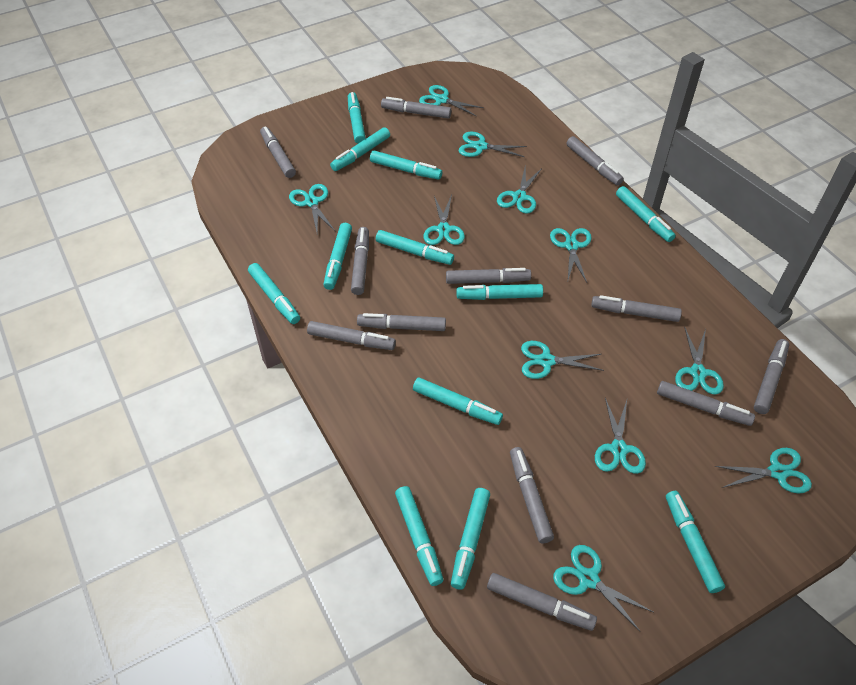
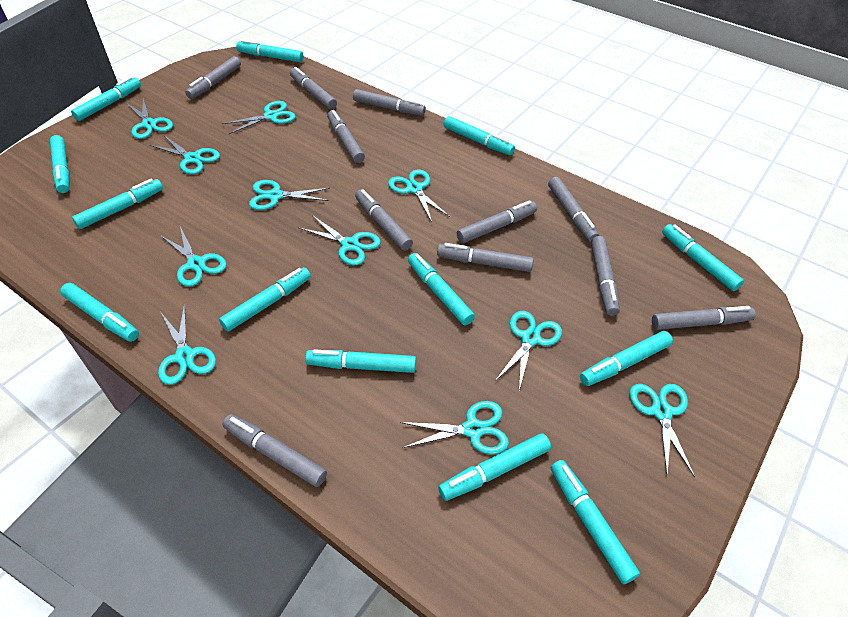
grey marker: 12 -> 11
turquoise marker: 12 -> 13

